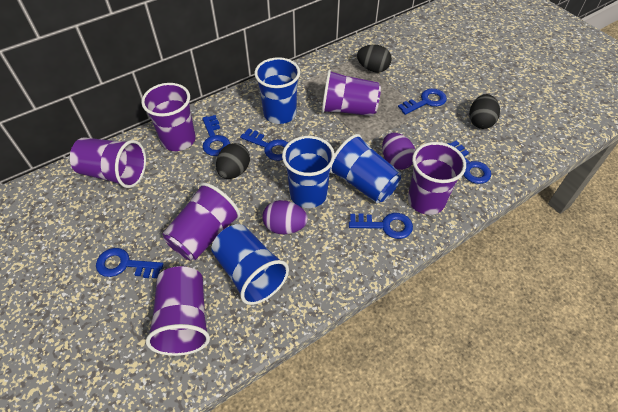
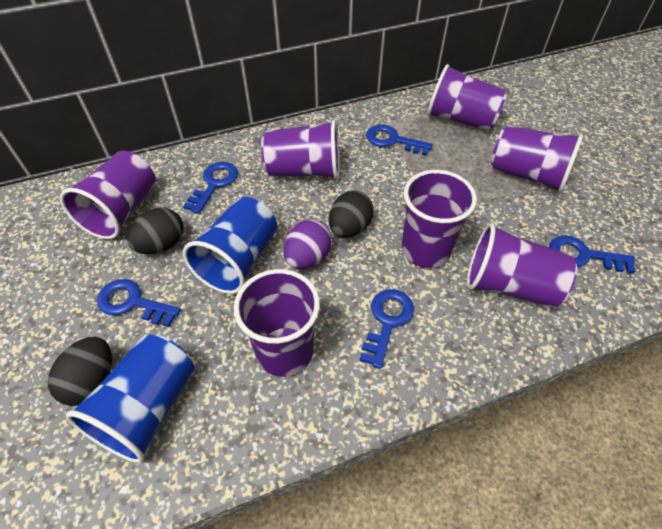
blue cup: 4 -> 2
blue key: 6 -> 5
purple cup: 6 -> 7
purple egg: 2 -> 1

